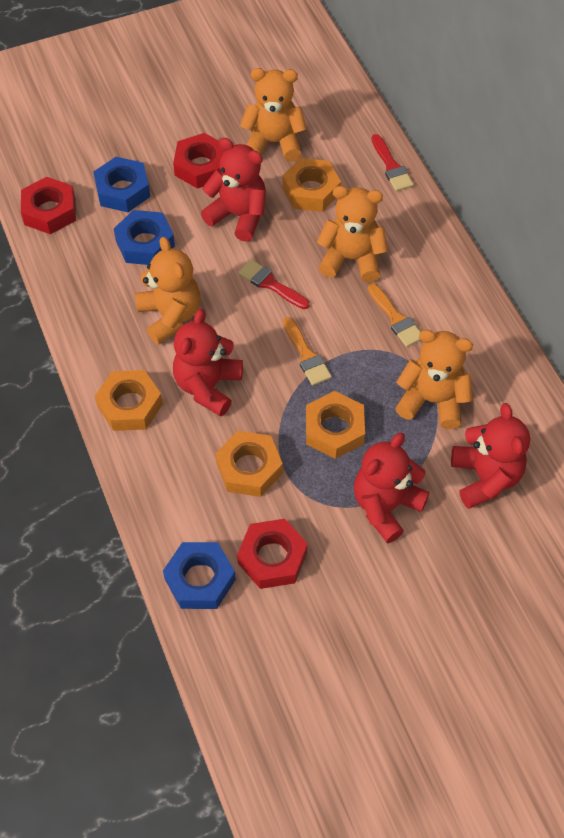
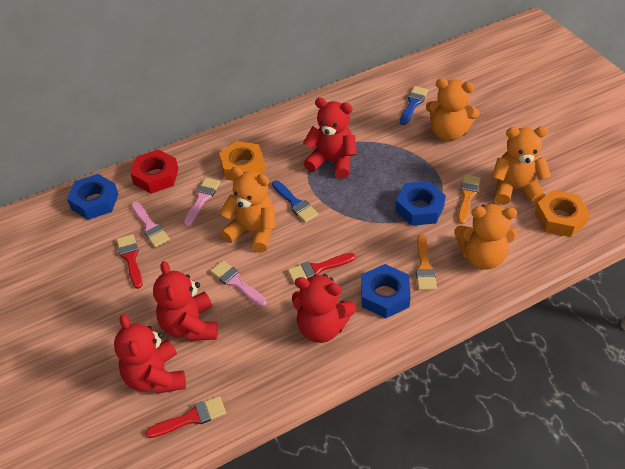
blue brush: 0 -> 2
orange nut: 4 -> 2
pink brush: 0 -> 3
red brush: 2 -> 3
red nut: 3 -> 1

